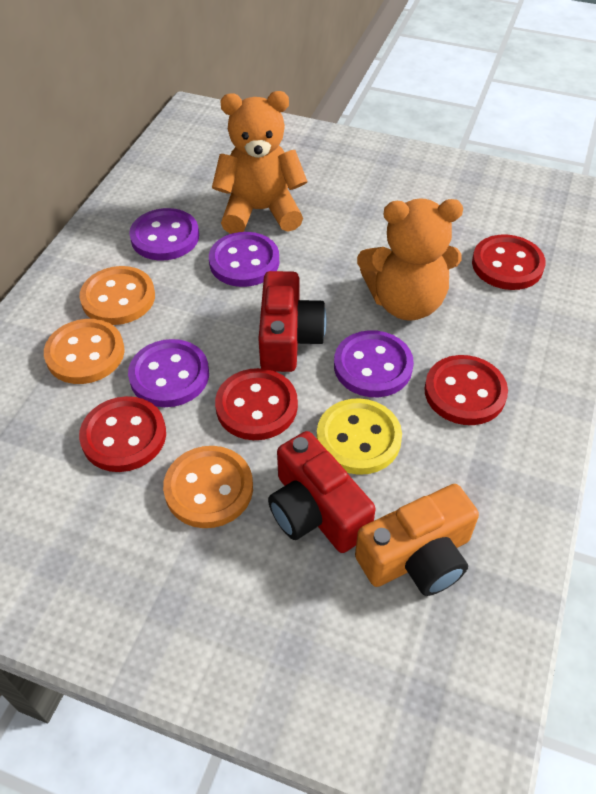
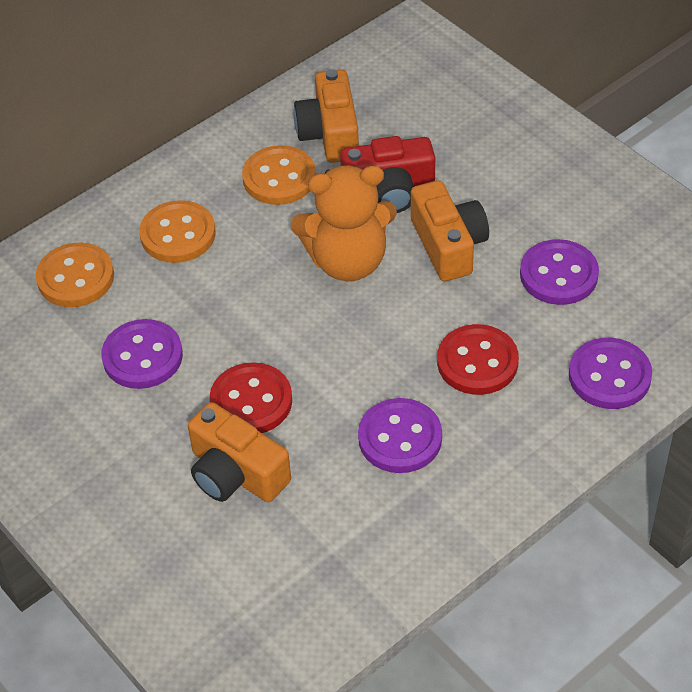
orange camera: 1 -> 3
orange teddy bear: 2 -> 1
red button: 4 -> 2
red camera: 2 -> 1
yellow button: 1 -> 0

